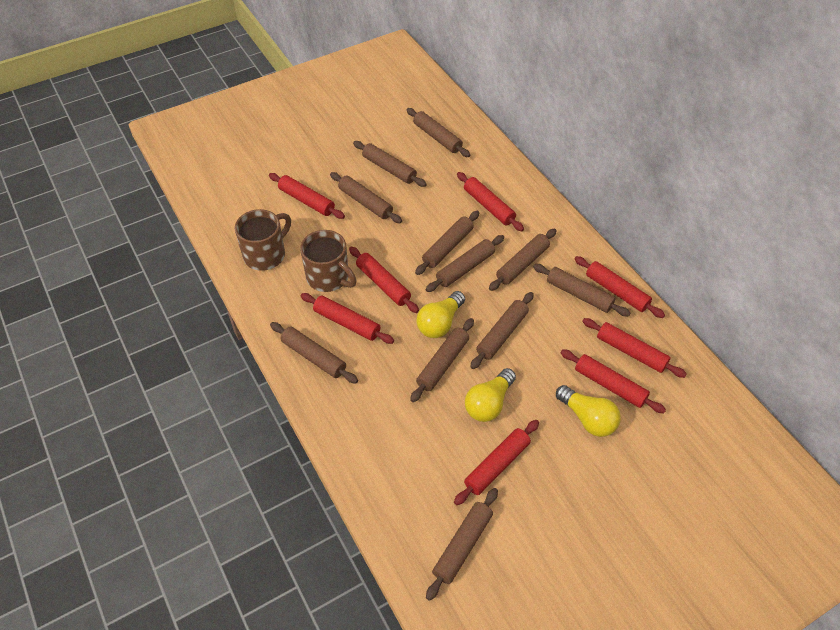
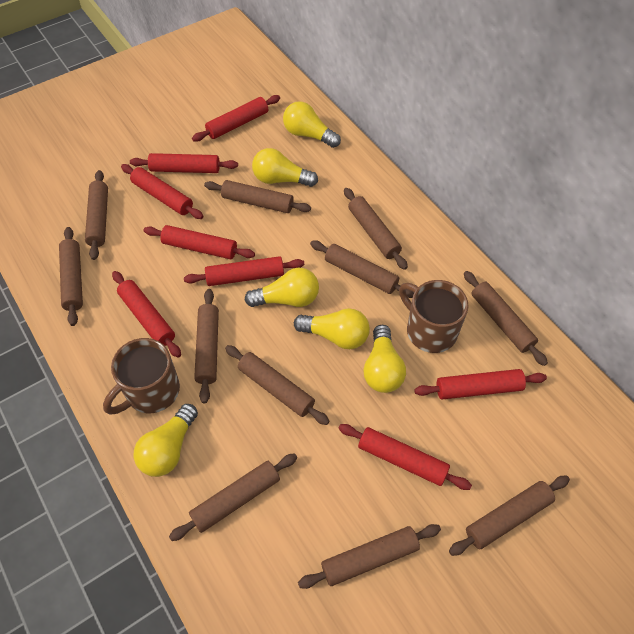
yellow light bulb: 3 -> 6

